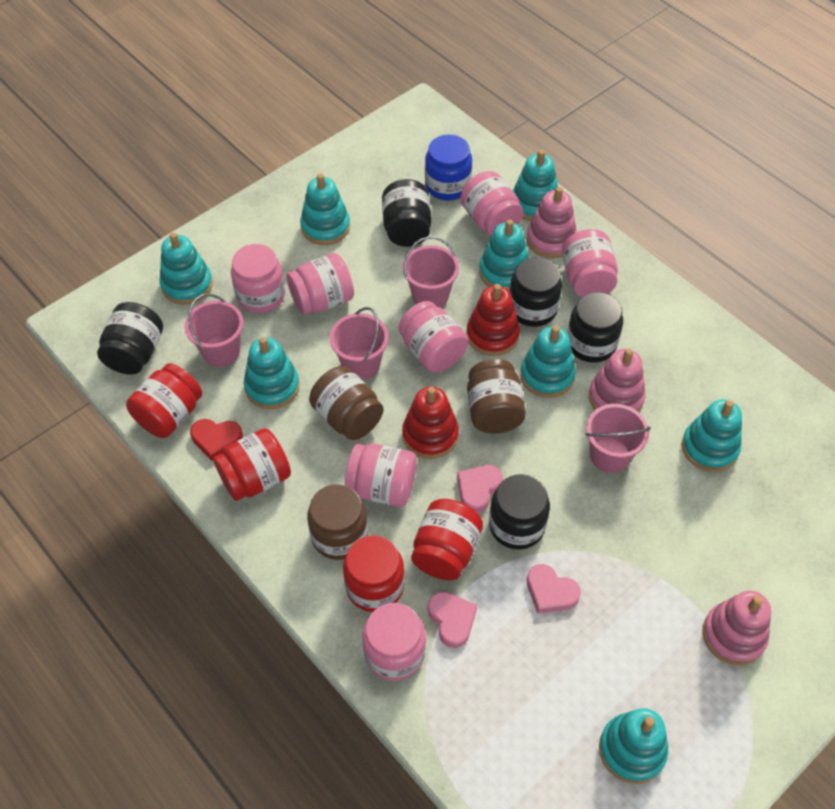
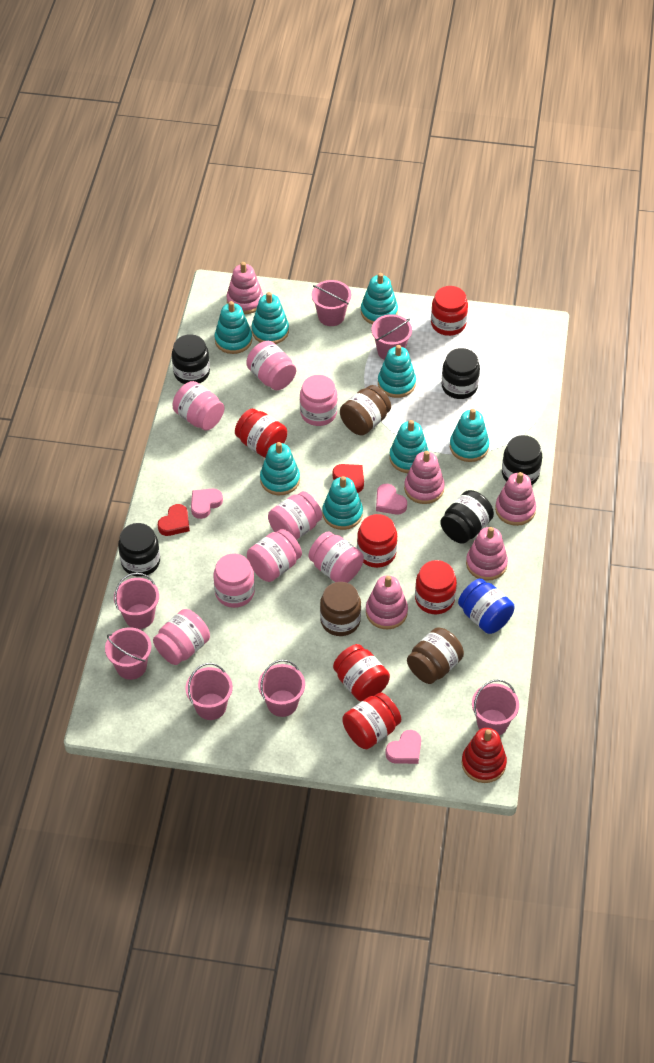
pink bucket: 4 -> 7
pink jar: 7 -> 8
pink stacking toy: 3 -> 5
red heart: 1 -> 2
red jar: 4 -> 6
red stacking toy: 2 -> 1

